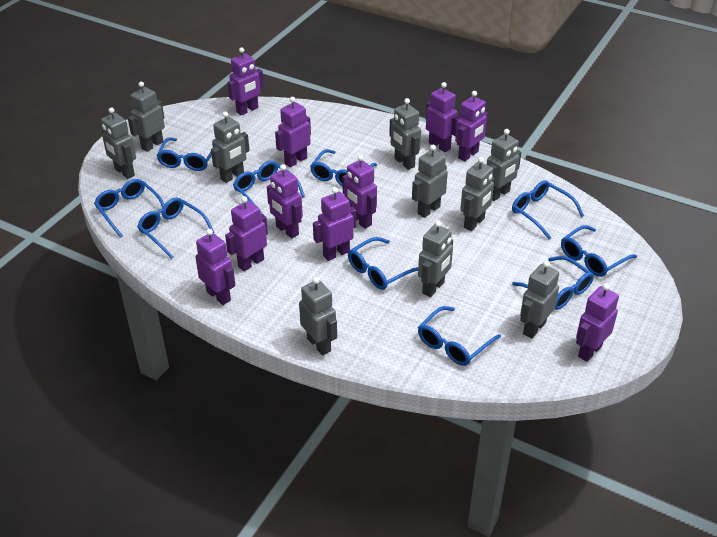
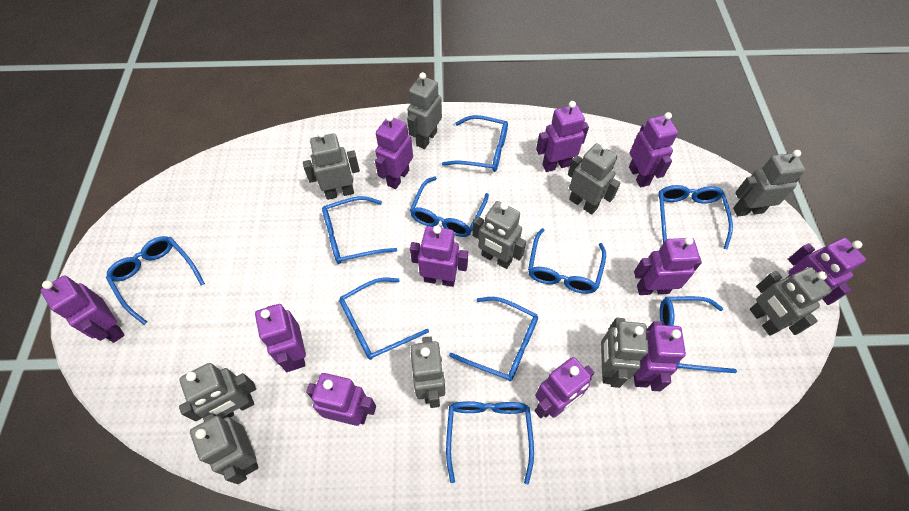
purple robot: 10 -> 11

